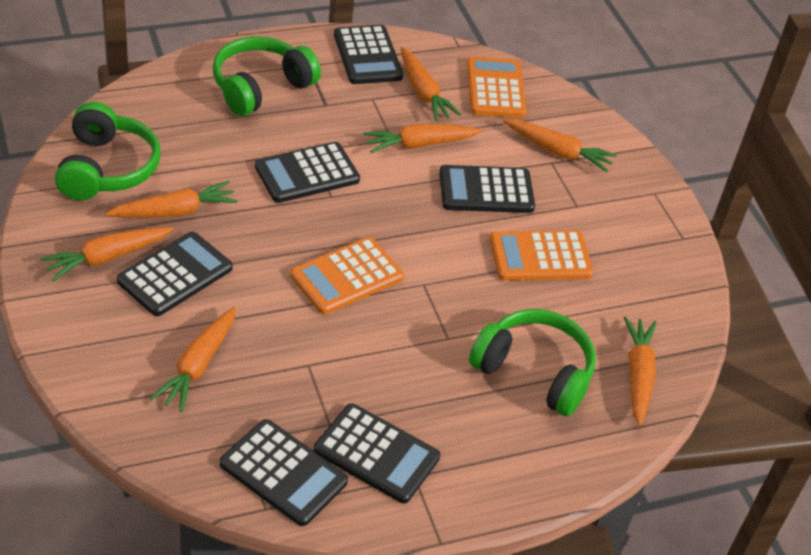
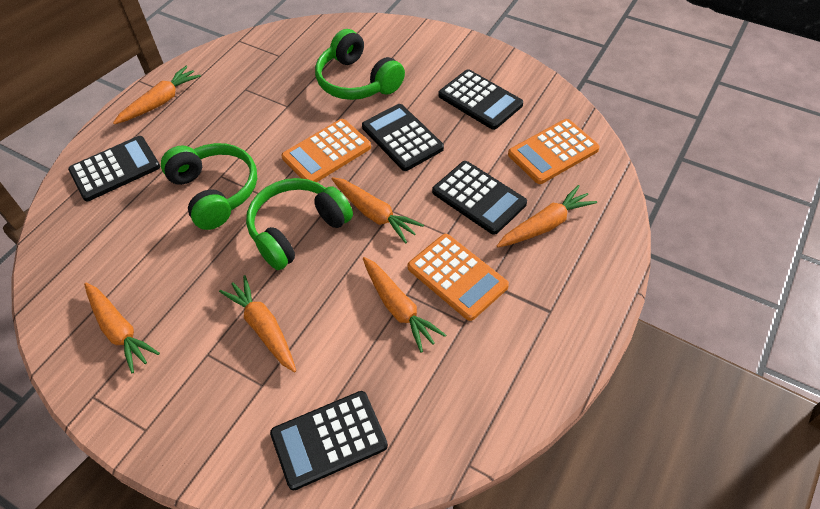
black calculator: 6 -> 5
orange carrot: 7 -> 6

